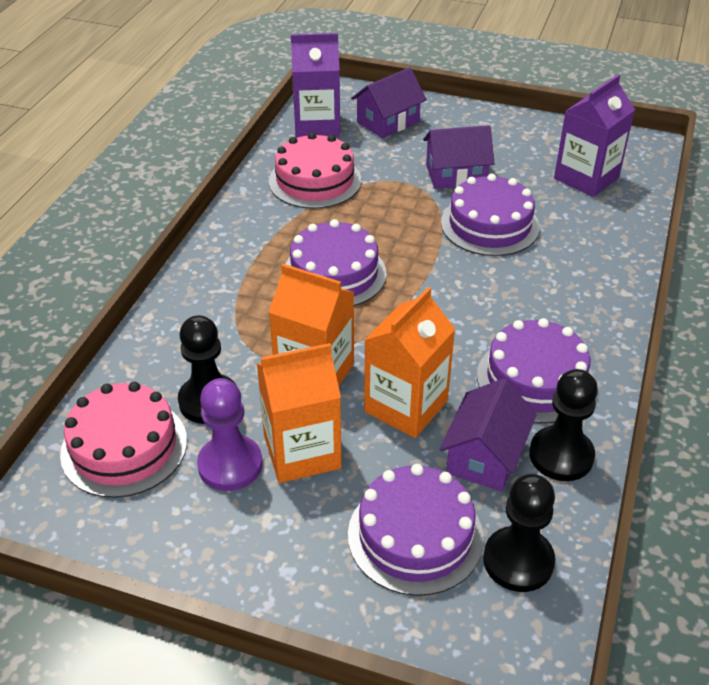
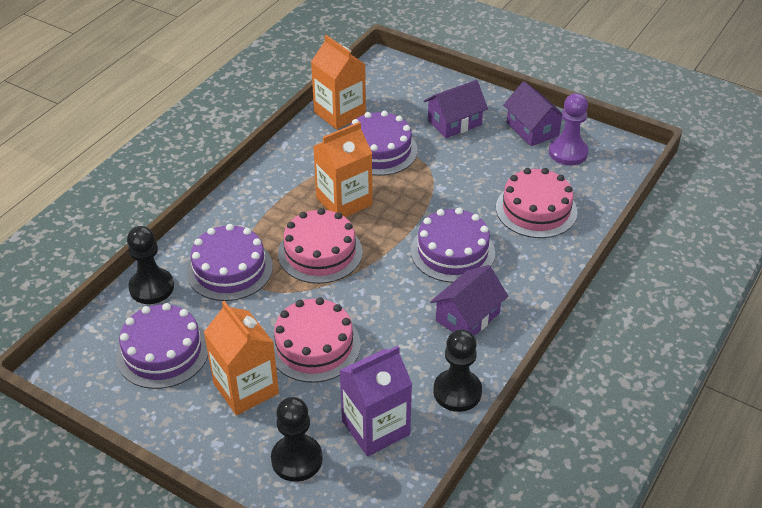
pink cake: 2 -> 3
purple carton: 2 -> 1

